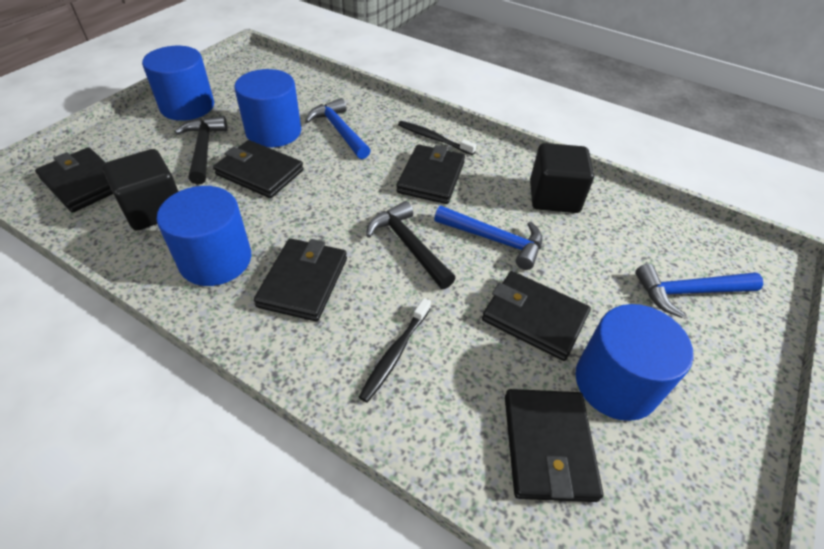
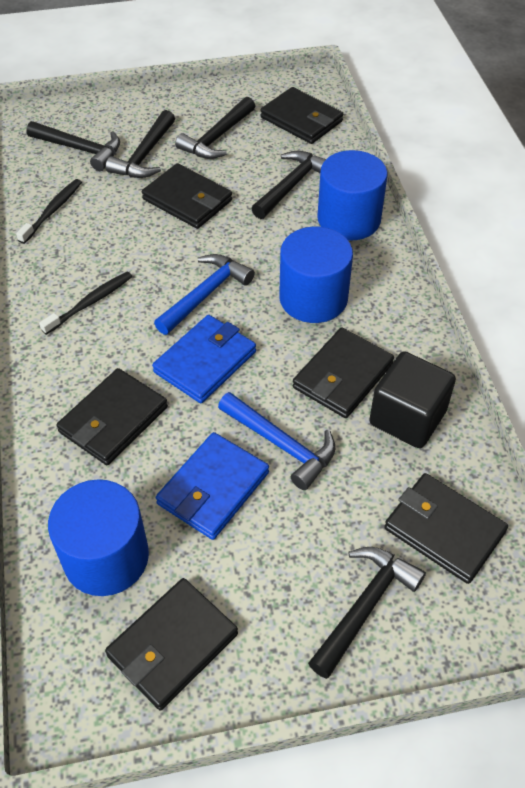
black cube: 2 -> 1
black hammer: 2 -> 5
blue cylinder: 4 -> 3
blue hammer: 3 -> 2
blue wallet: 0 -> 2

